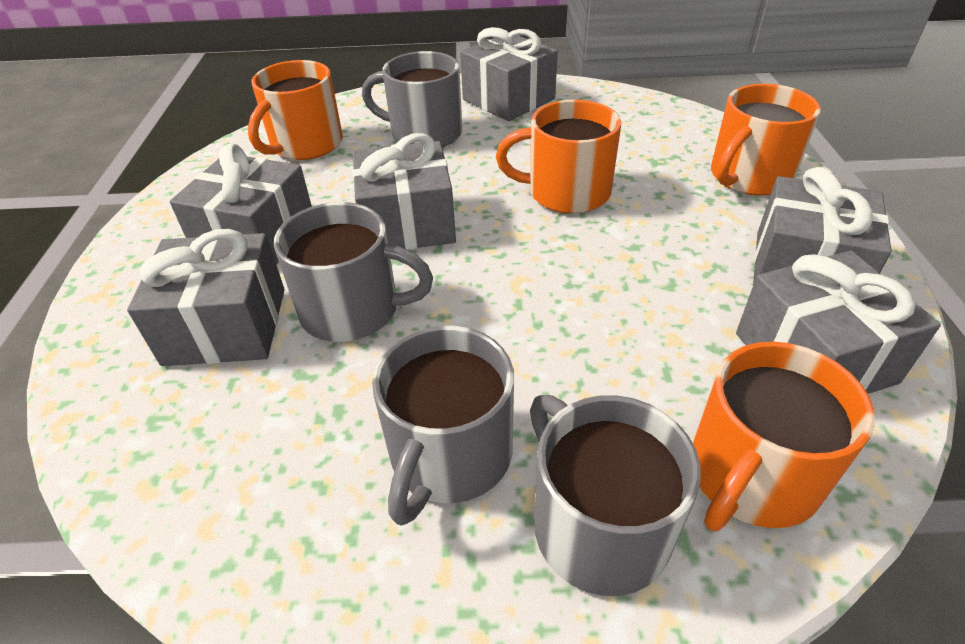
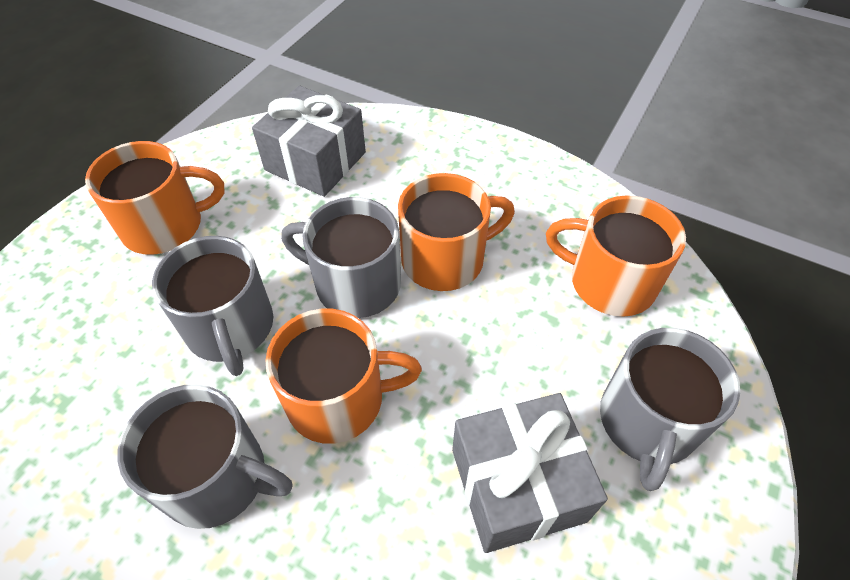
grey gift: 6 -> 2

